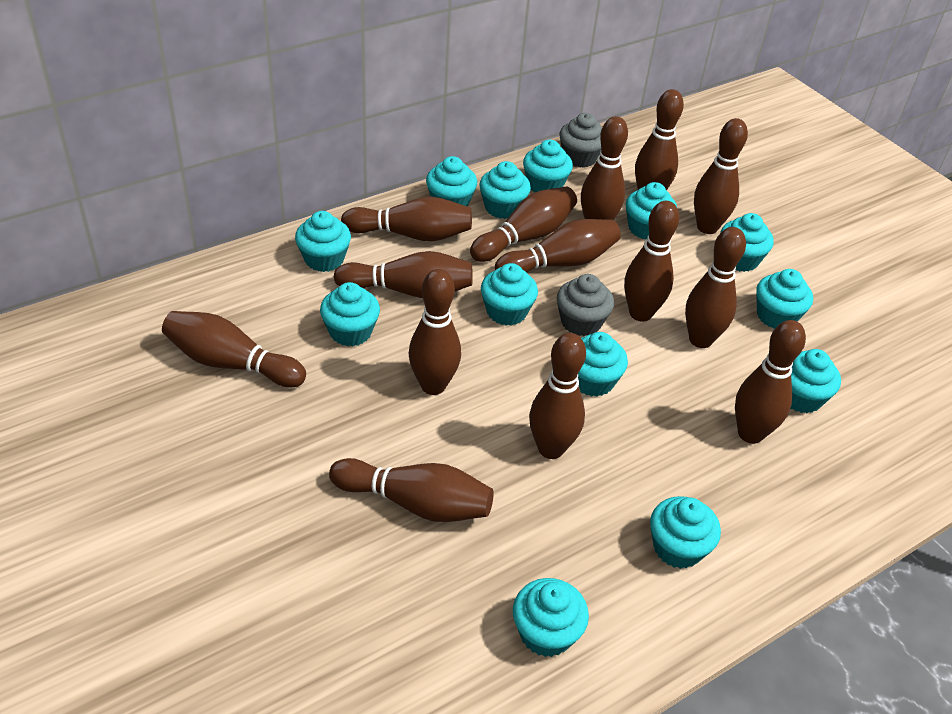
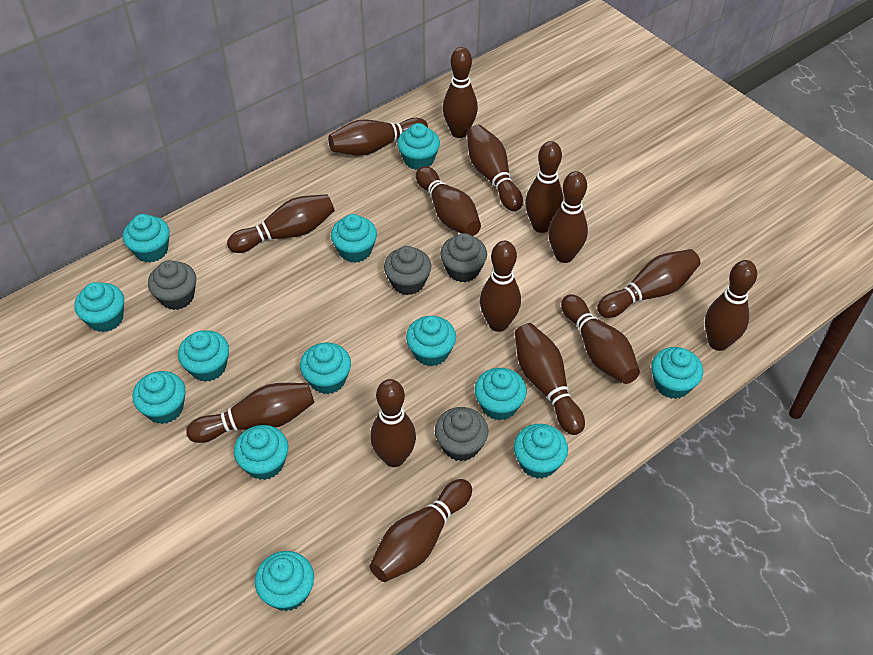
brown bowling pin: 14 -> 15
grey cupcake: 2 -> 4

